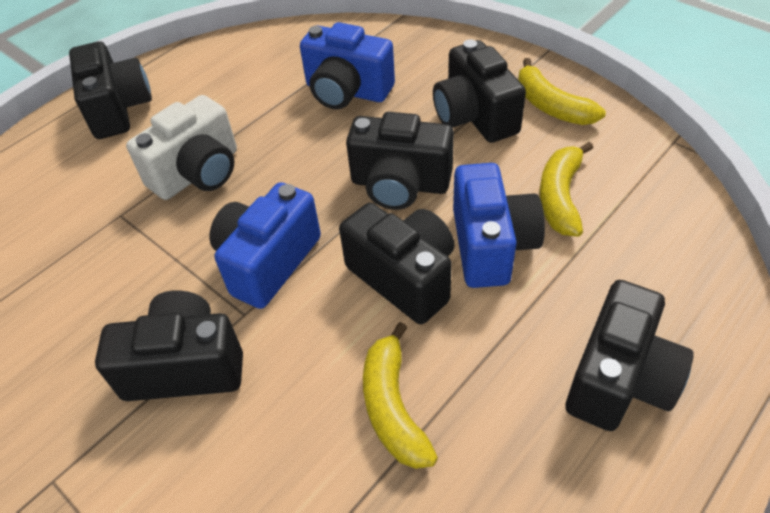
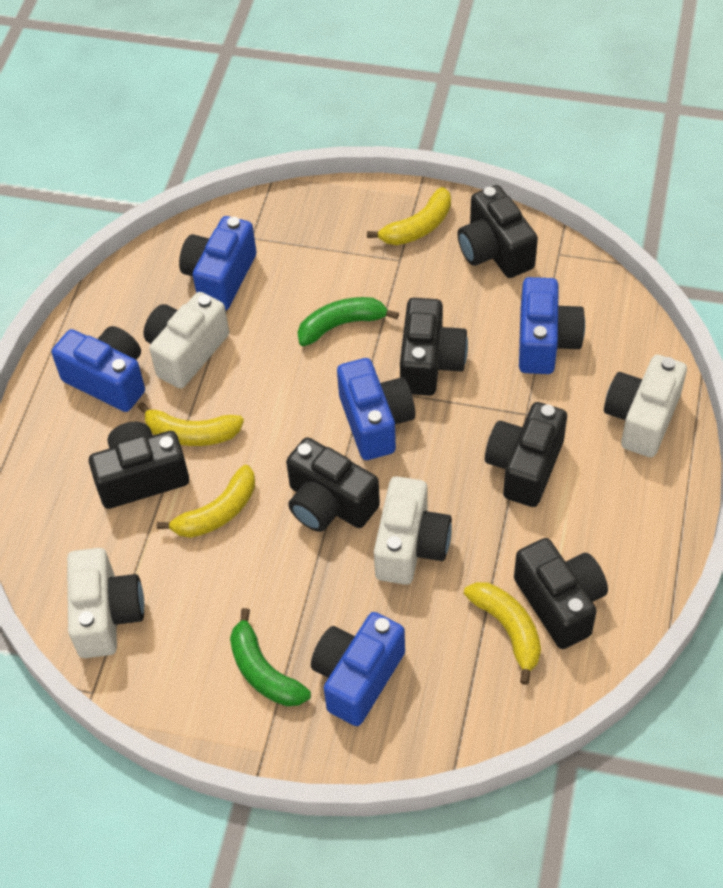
blue camera: 3 -> 5
green banana: 0 -> 2
white camera: 1 -> 4
yellow banana: 3 -> 4

